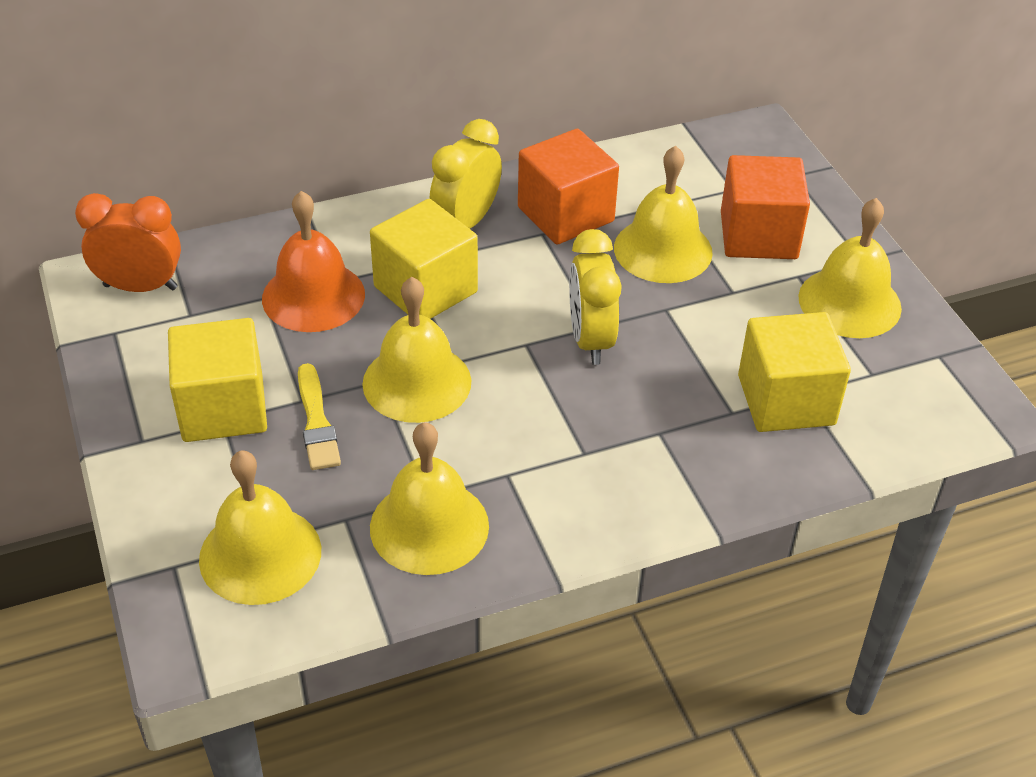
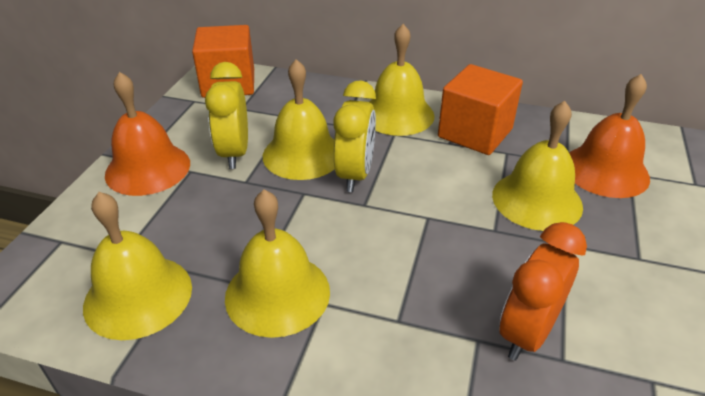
orange bell: 1 -> 2
yellow brush: 1 -> 0
yellow cube: 3 -> 0

